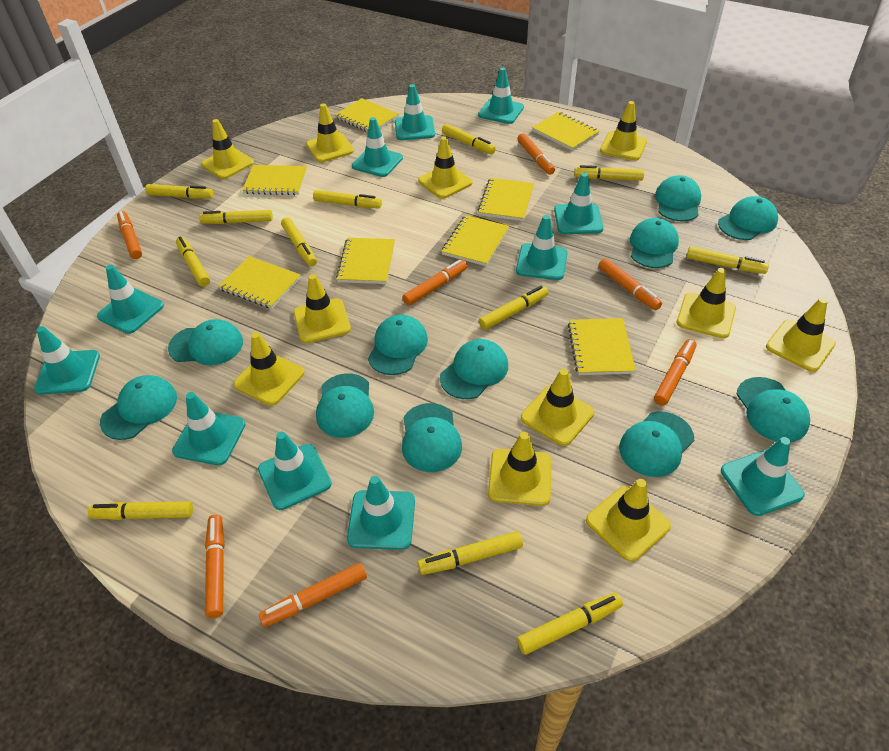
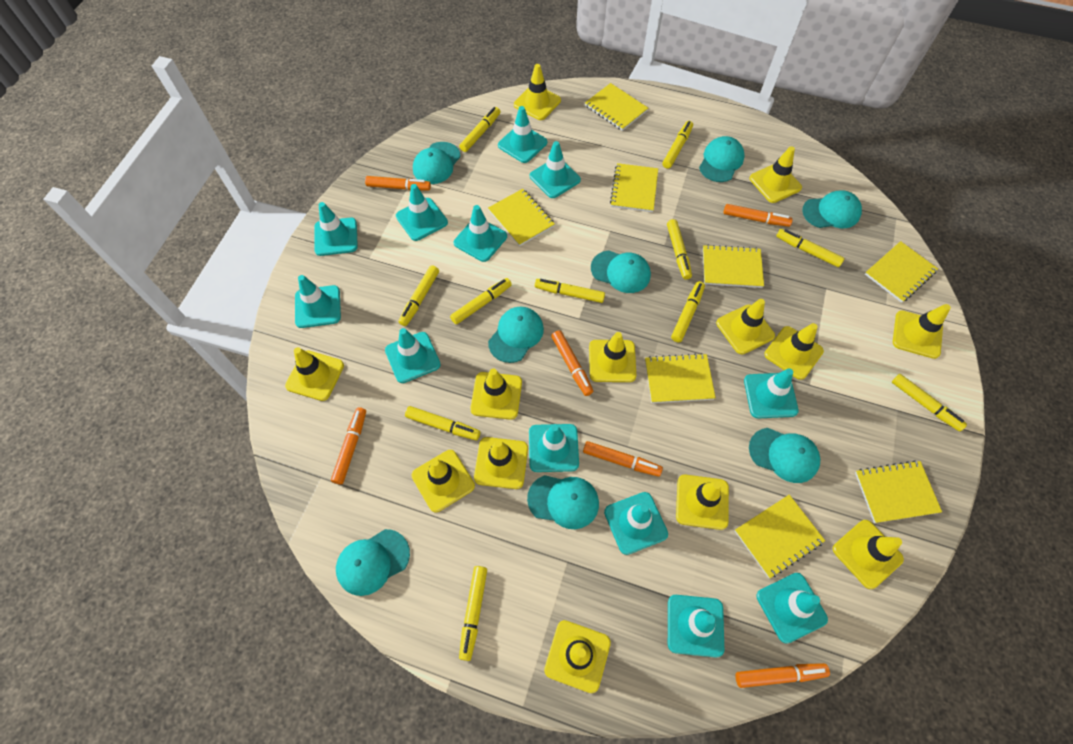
orange marker: 7 -> 6
turquoise cap: 11 -> 8
turquoise traffic cone: 11 -> 12
yellow marker: 12 -> 11
yellow traffic cone: 11 -> 13

